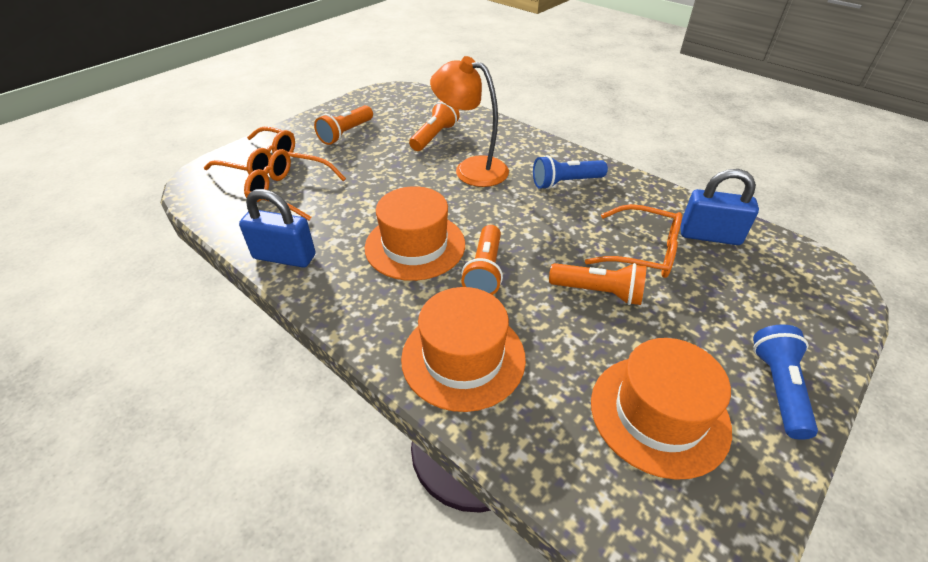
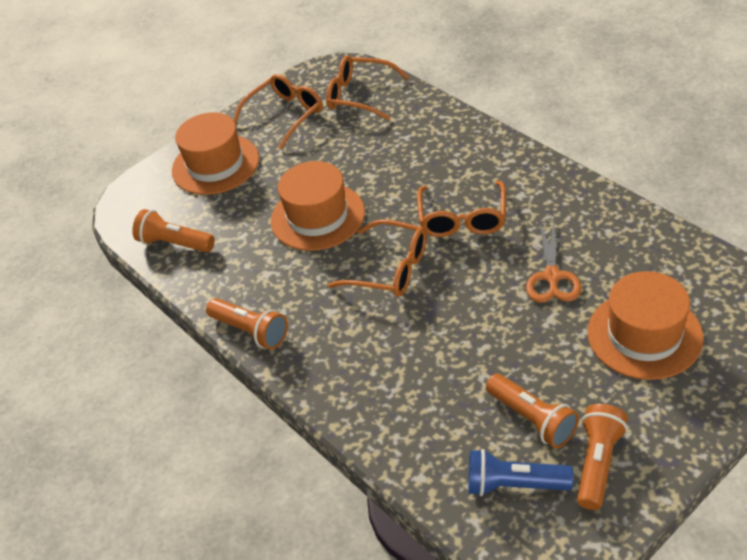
blue flashlight: 2 -> 1
blue padlock: 2 -> 0
orange glasses: 3 -> 4
orange lamp: 1 -> 0
orange scissors: 0 -> 1

